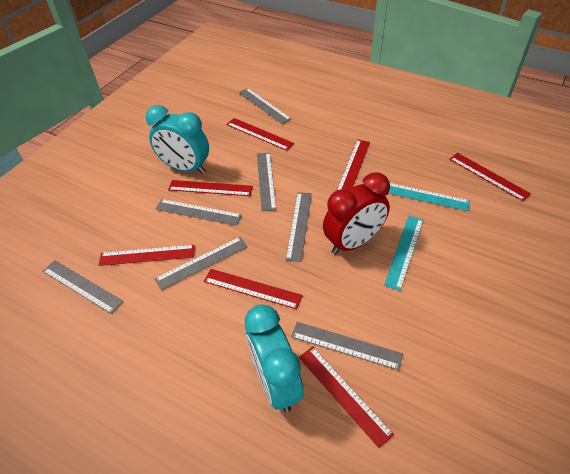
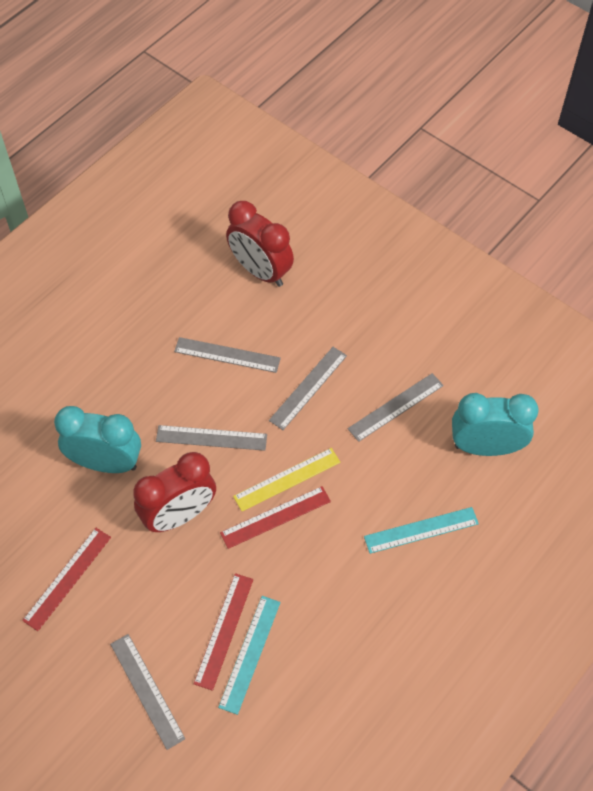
grey ruler: 7 -> 5
red clock: 1 -> 2
red ruler: 7 -> 3
yellow ruler: 0 -> 1

